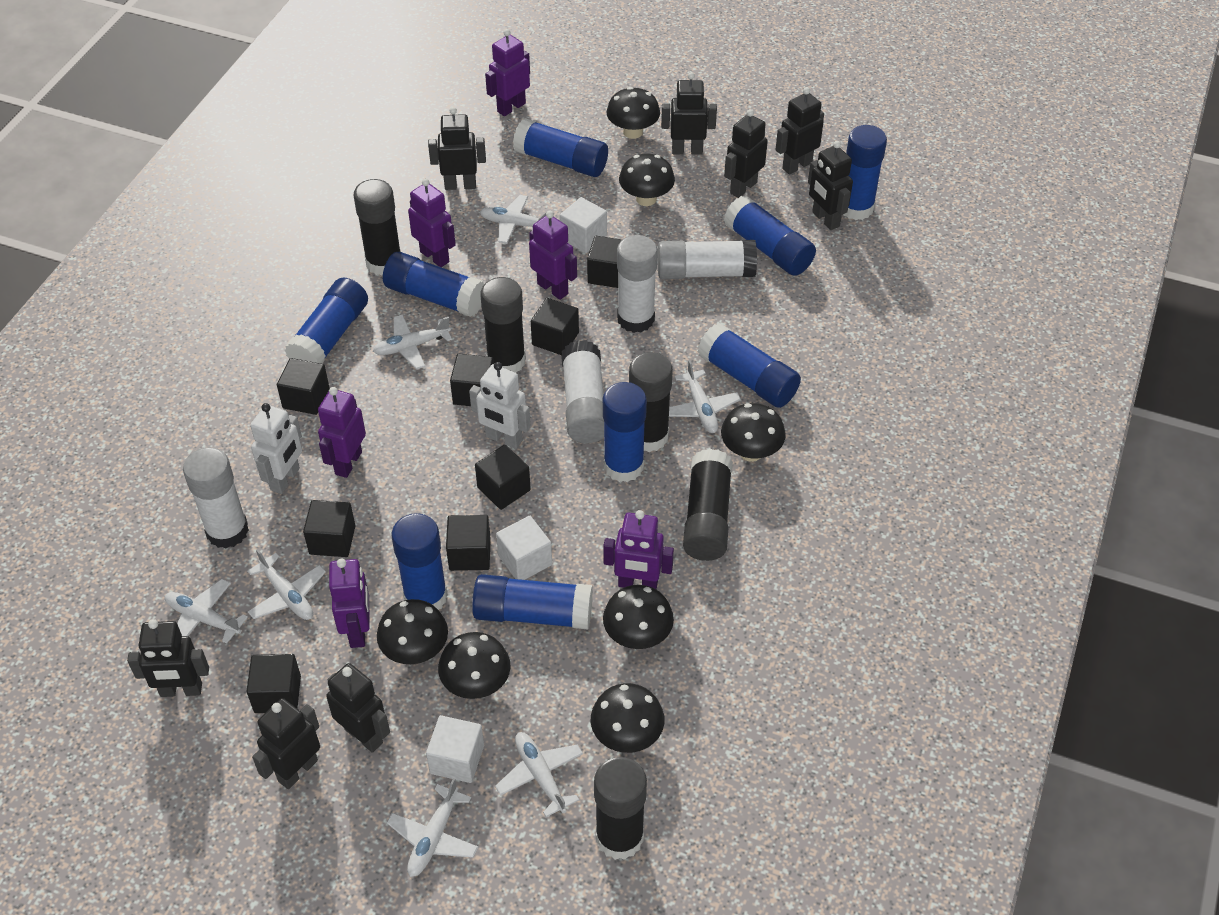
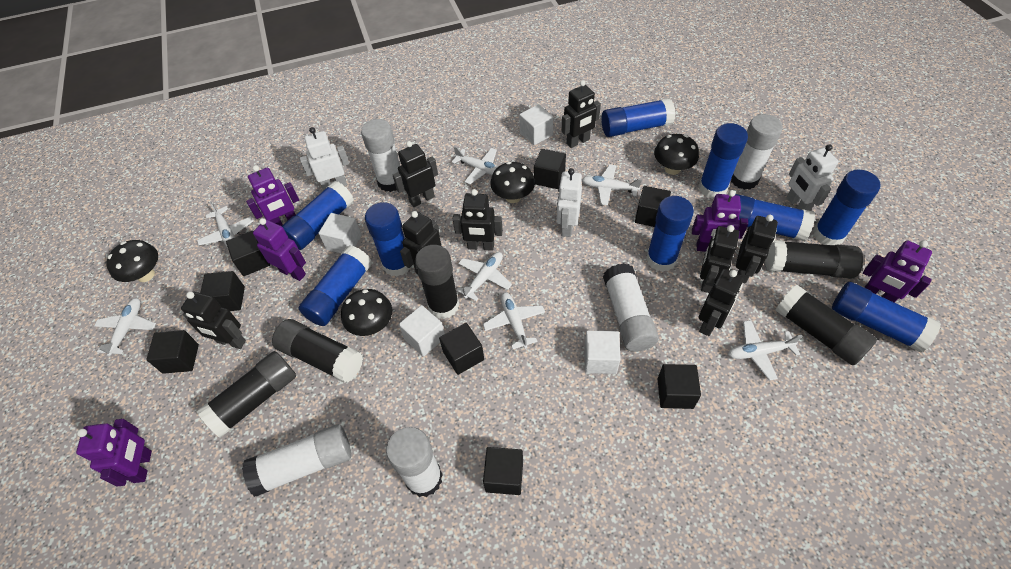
black mushroom: 7 -> 4
purple robot: 6 -> 5
white cube: 3 -> 4
white glue stick: 4 -> 5
white robot: 2 -> 3

